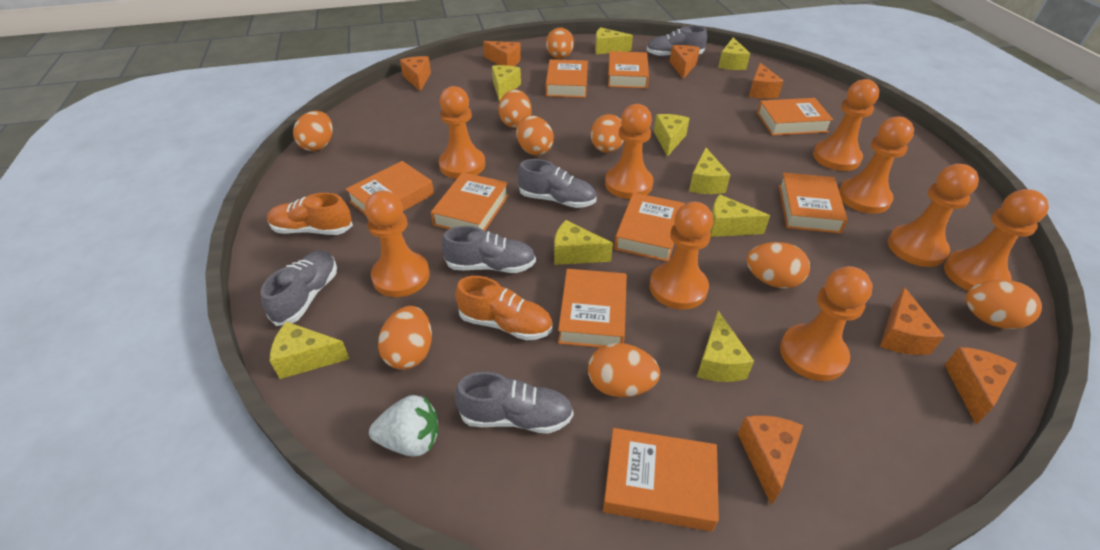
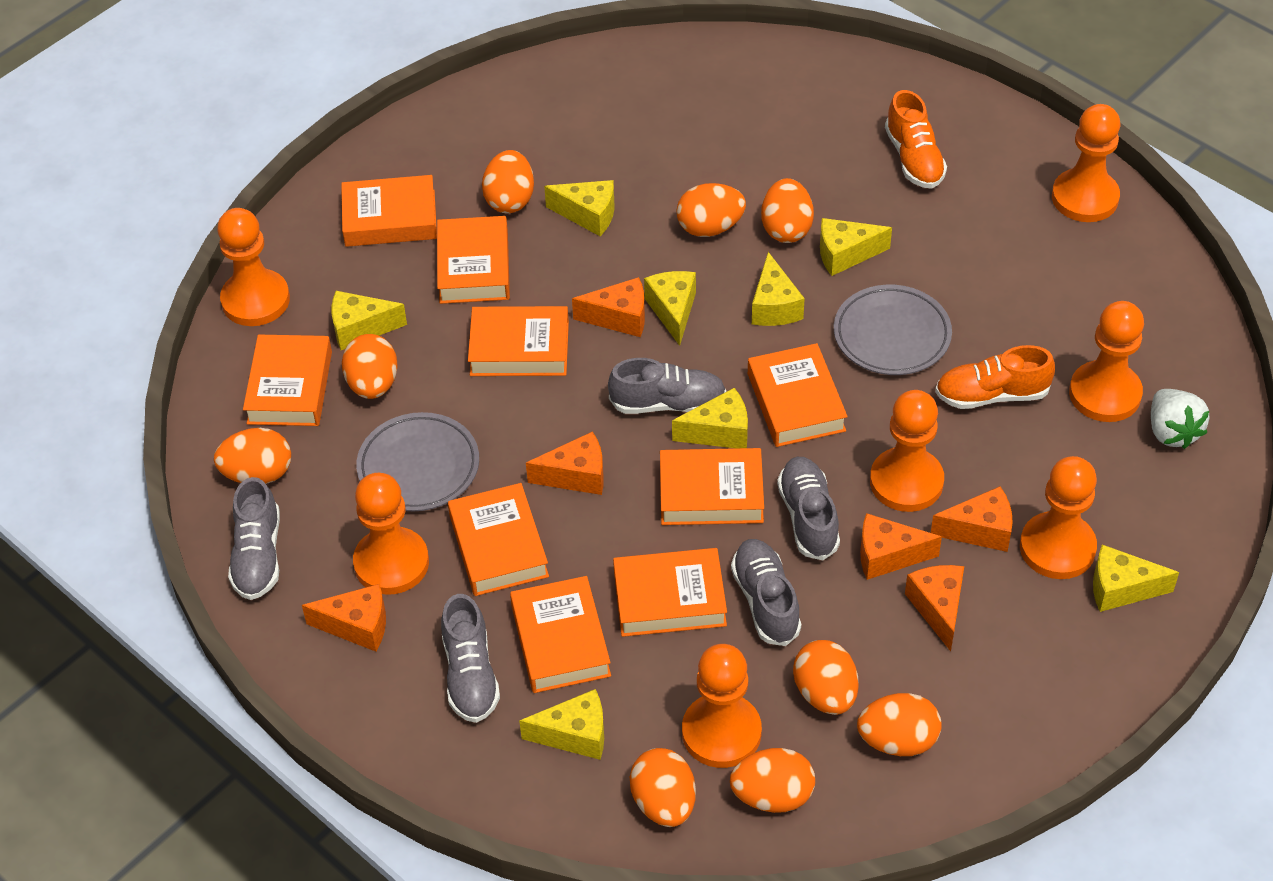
grey plate: 0 -> 2
orange cheese: 7 -> 6
orange pawn: 9 -> 7
yellow cheese: 9 -> 8

